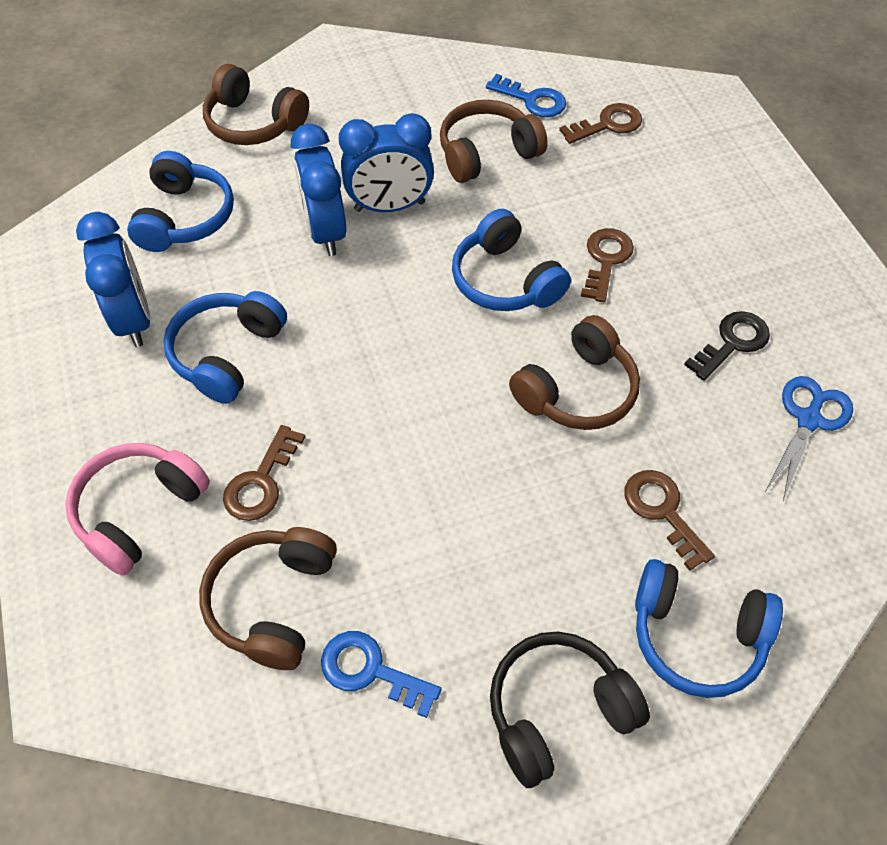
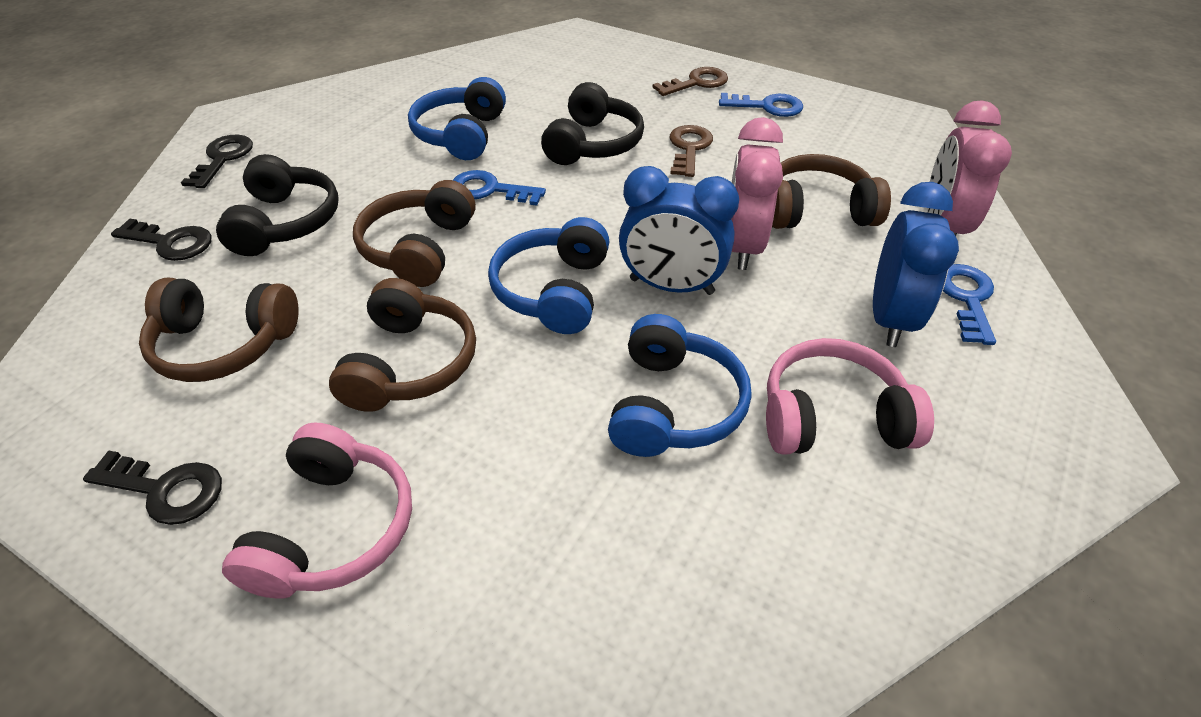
black headphones: 1 -> 2
black key: 1 -> 3
blue clock: 3 -> 2
blue headphones: 4 -> 3
blue key: 2 -> 3
blue scissors: 1 -> 0
brown key: 4 -> 2
pink clock: 0 -> 2
pink headphones: 1 -> 2

